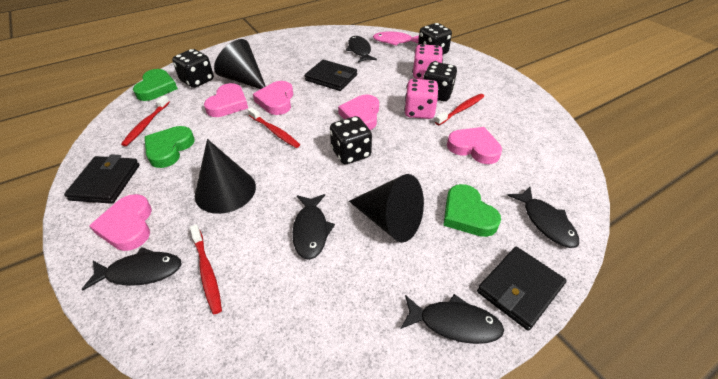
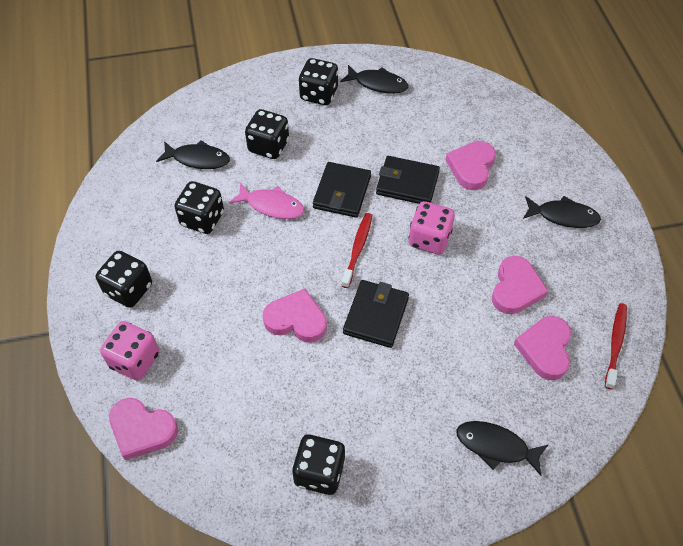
black cone: 3 -> 0
black dice: 4 -> 5
black fish: 5 -> 4
green heart: 3 -> 0
red toothbrush: 4 -> 2

